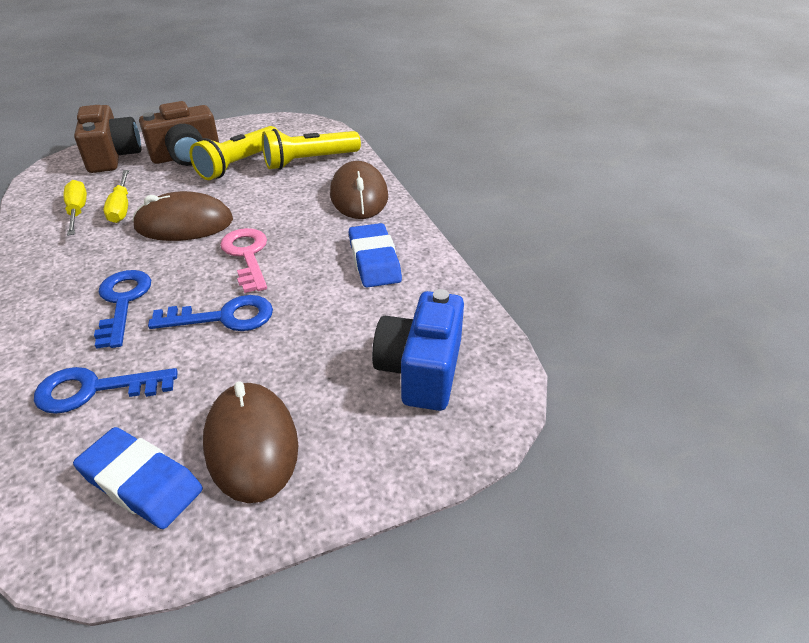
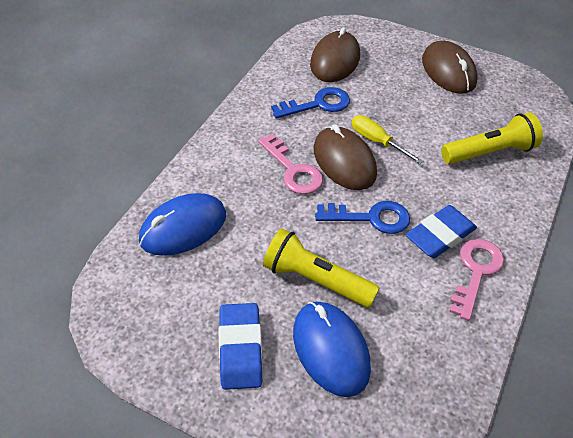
blue camera: 1 -> 0
blue key: 3 -> 2
blue mouse: 0 -> 2
brown camera: 2 -> 0
pink key: 1 -> 2
yellow screwdriver: 2 -> 1

